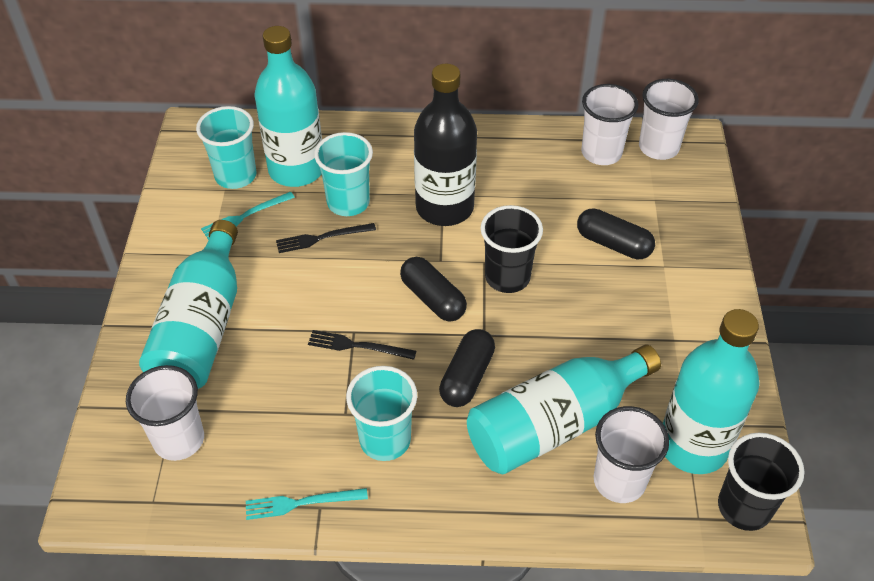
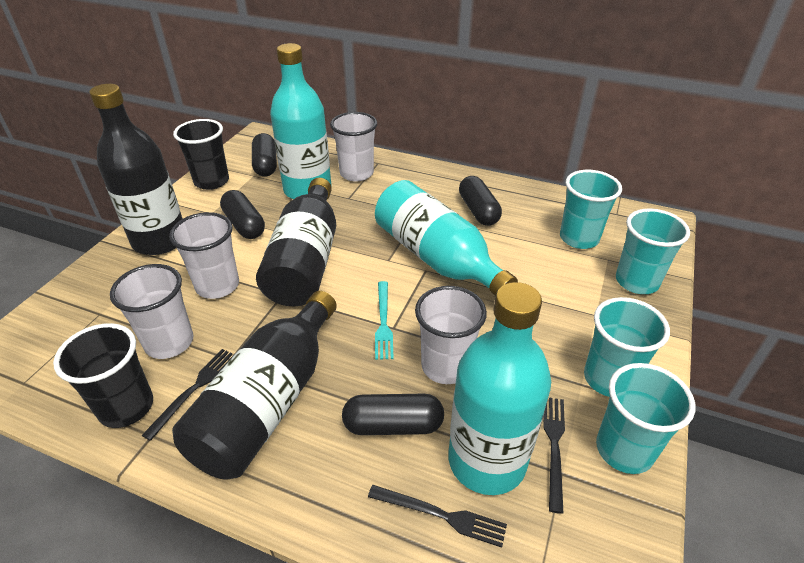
black bottle: 1 -> 3
black capsule: 3 -> 4
black fork: 2 -> 3
turquoise bottle: 4 -> 3
turquoise cup: 3 -> 4
turquoise fork: 2 -> 1

